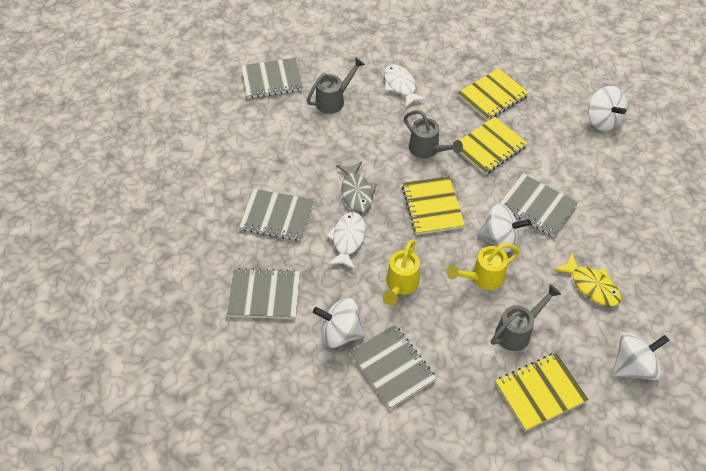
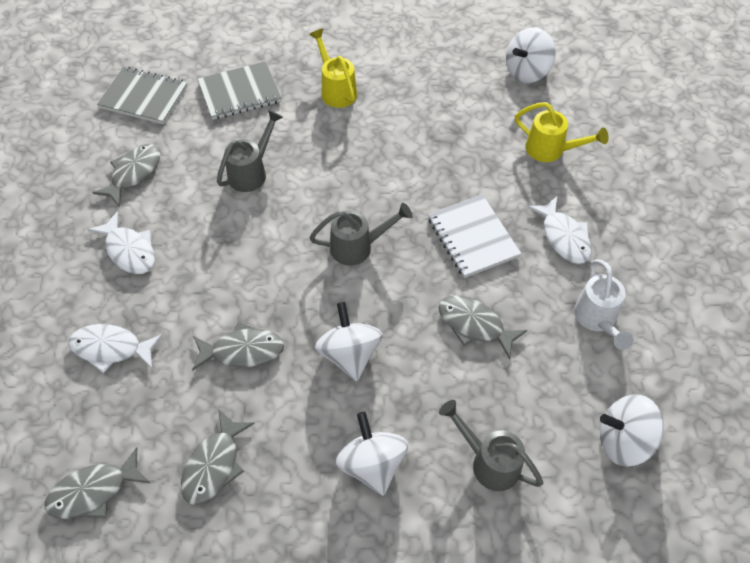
grey fish: 1 -> 5
grey notebook: 5 -> 2
white fish: 2 -> 3
white notebook: 0 -> 1
white watering can: 0 -> 1
yellow fish: 1 -> 0
yellow notebook: 4 -> 0

